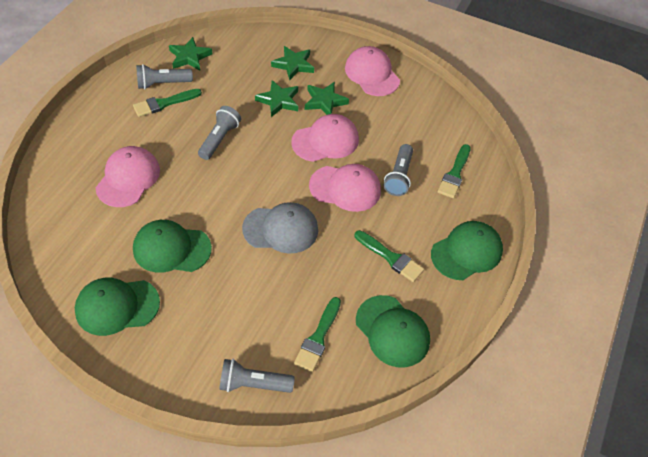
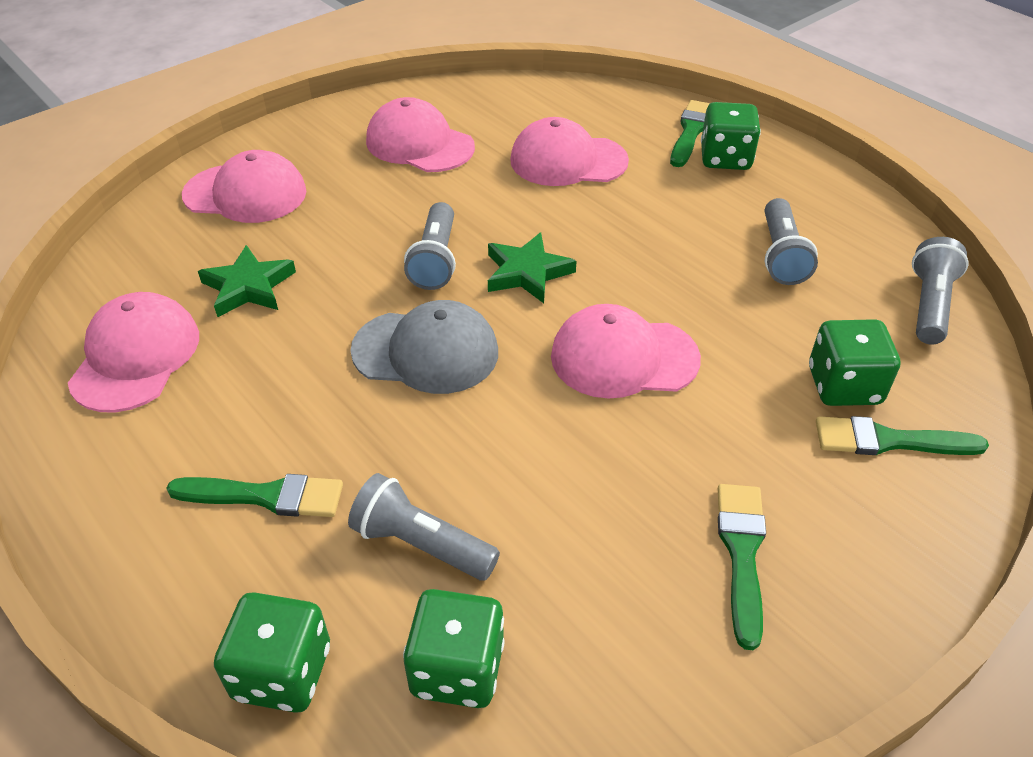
green cap: 4 -> 0
green dice: 0 -> 4
green star: 4 -> 2
pink cap: 4 -> 5

